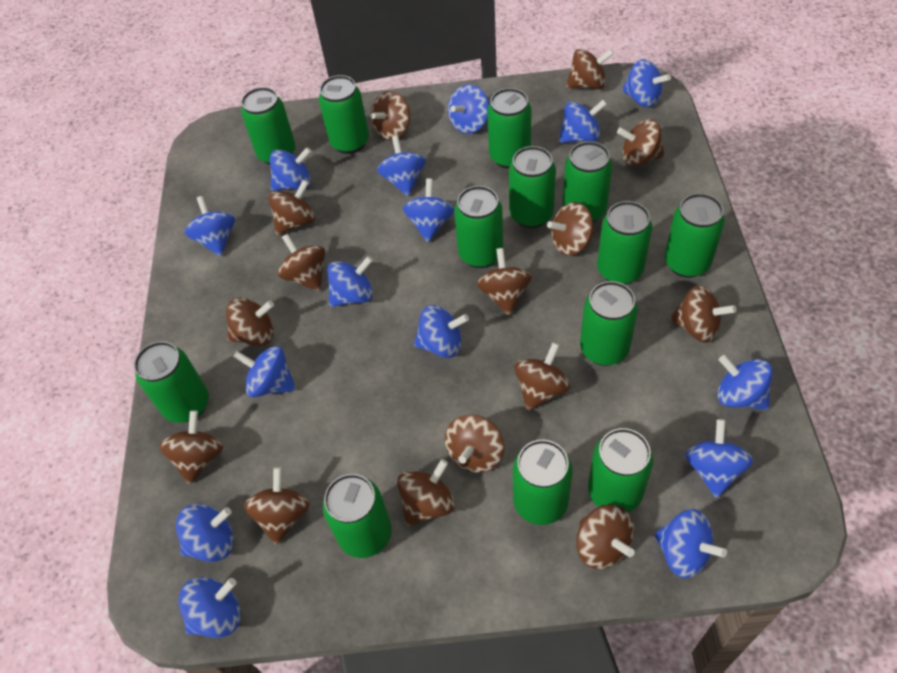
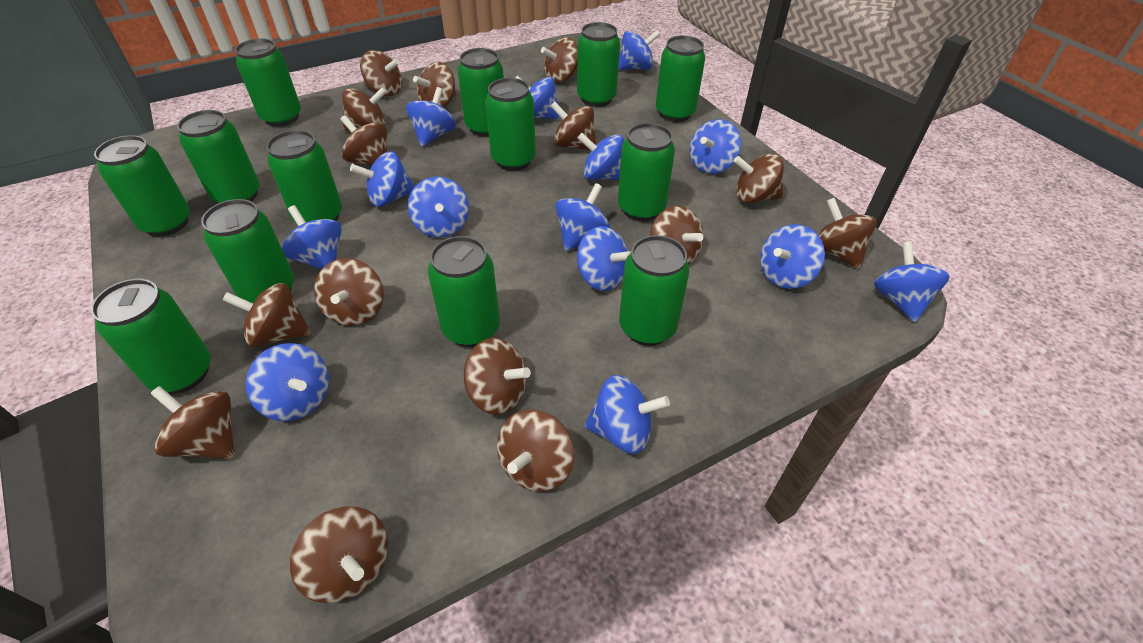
blue spinning top: 15 -> 14

